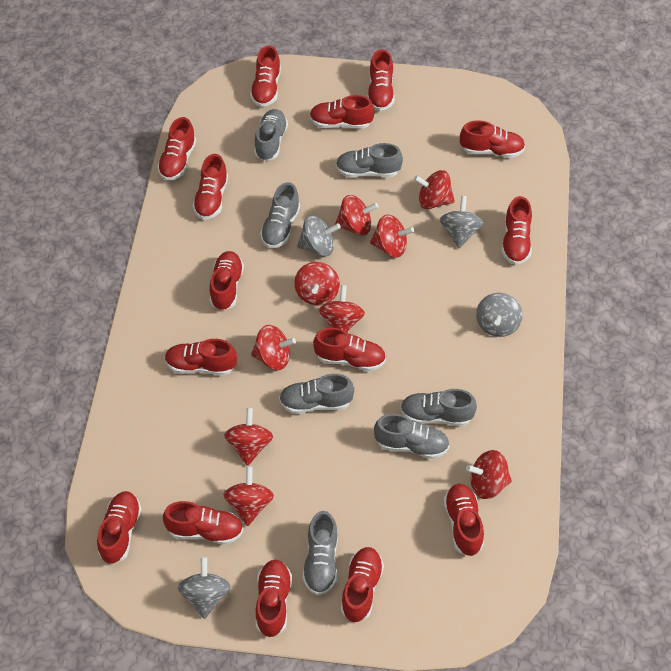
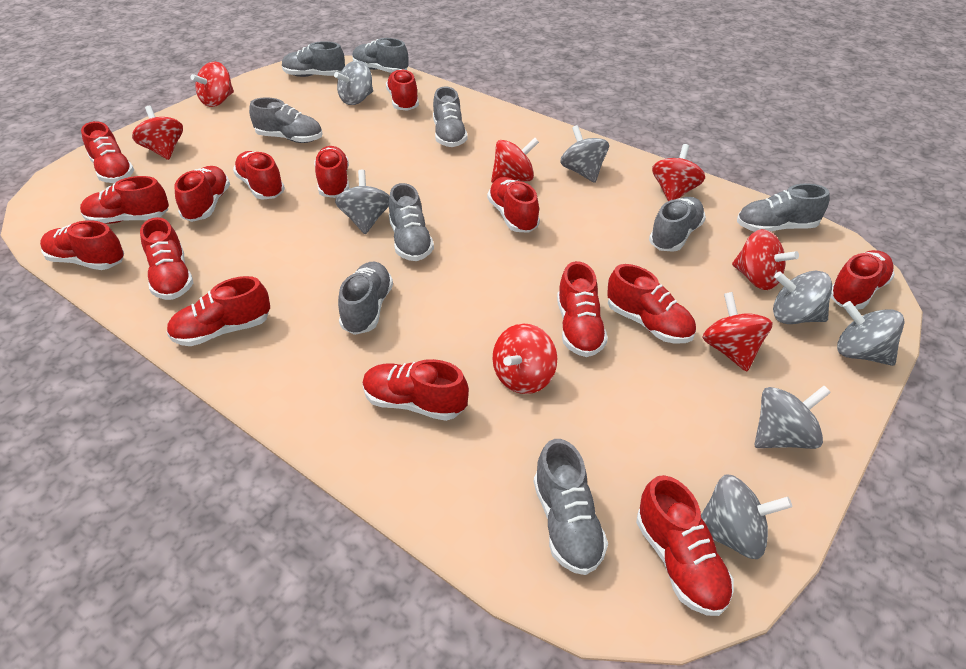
grey shoe: 7 -> 9
grey spinning top: 4 -> 7
red spinning top: 9 -> 7

